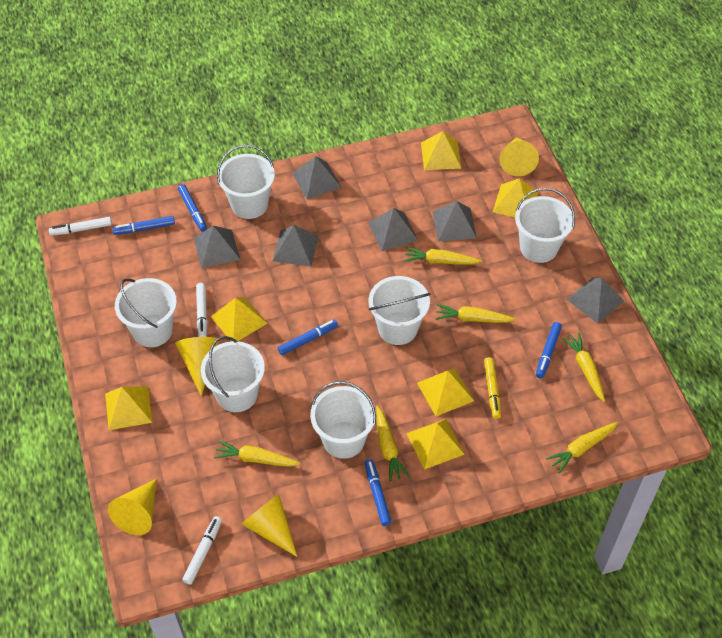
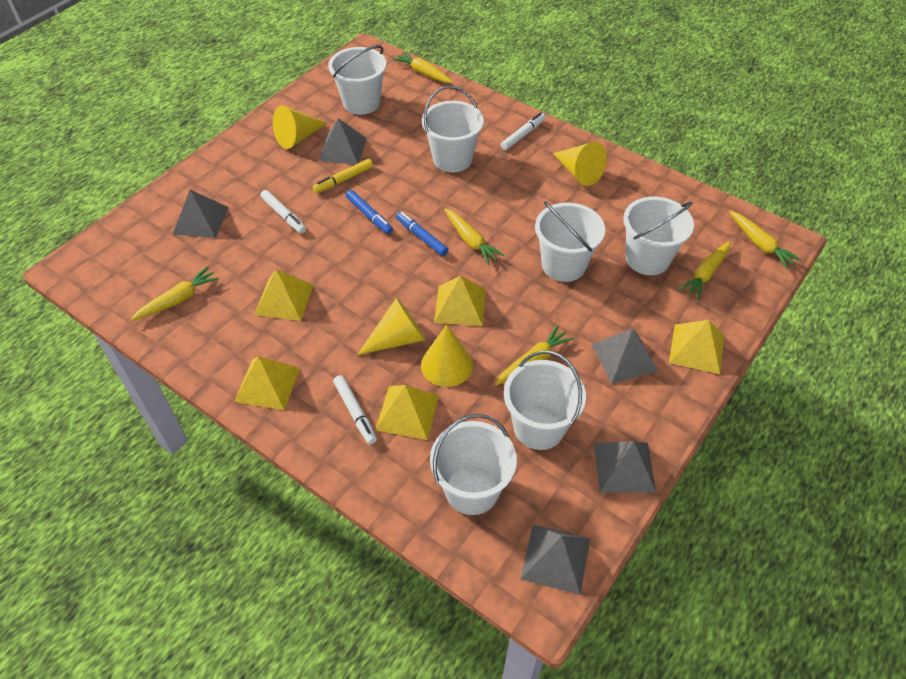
blue marker: 5 -> 2
grey pyramid: 6 -> 5
yellow pyramid: 6 -> 5

